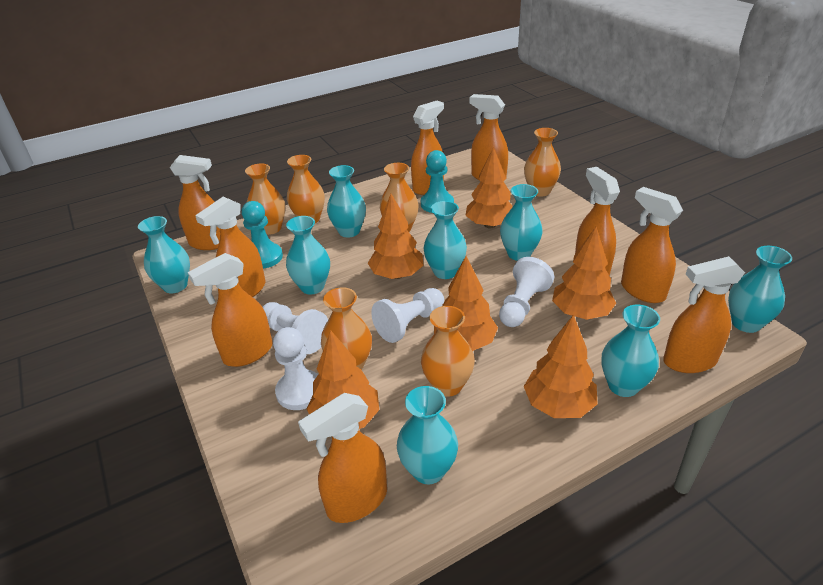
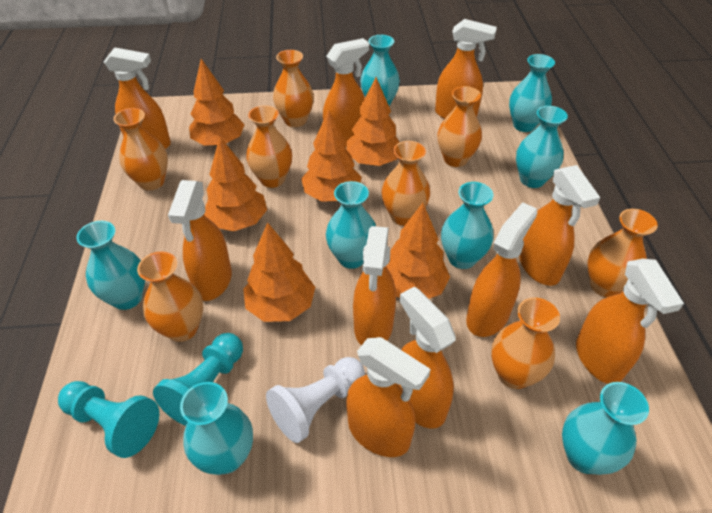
orange spray bottle: 9 -> 10
orange vase: 6 -> 8
white pawn: 4 -> 1

